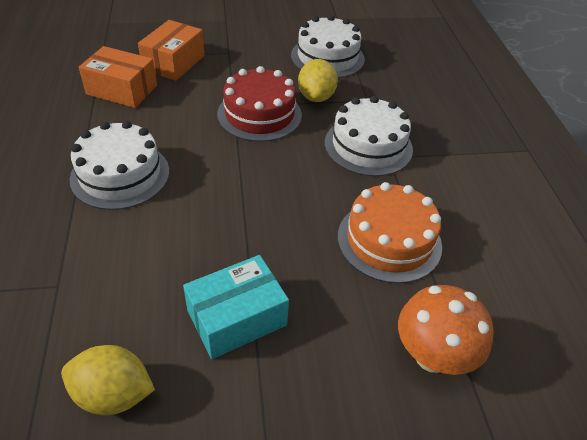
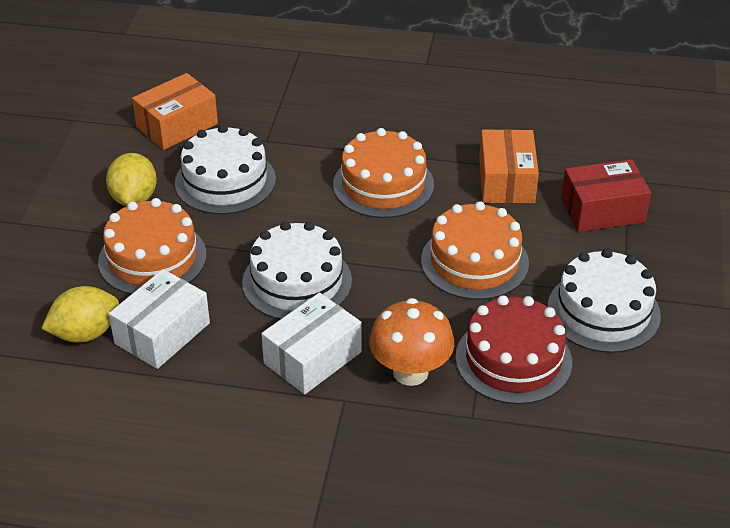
orange cake: 1 -> 3
red box: 0 -> 1
turquoise box: 1 -> 0
white box: 0 -> 2

